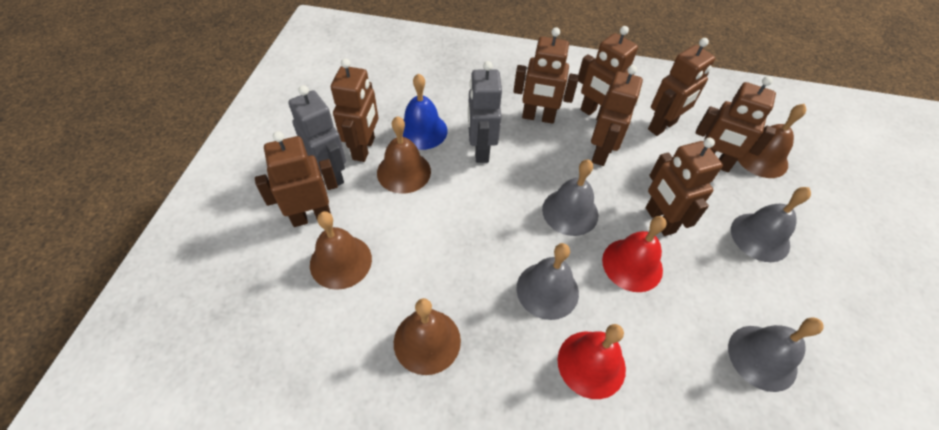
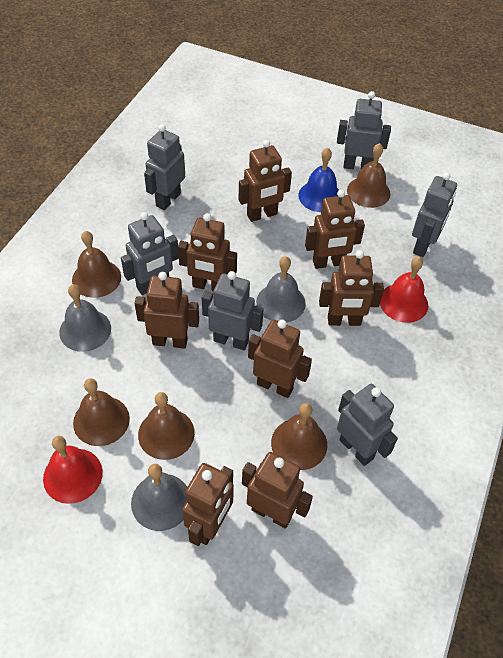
brown bell: 4 -> 5
grey bell: 4 -> 3
grey robot: 2 -> 6

